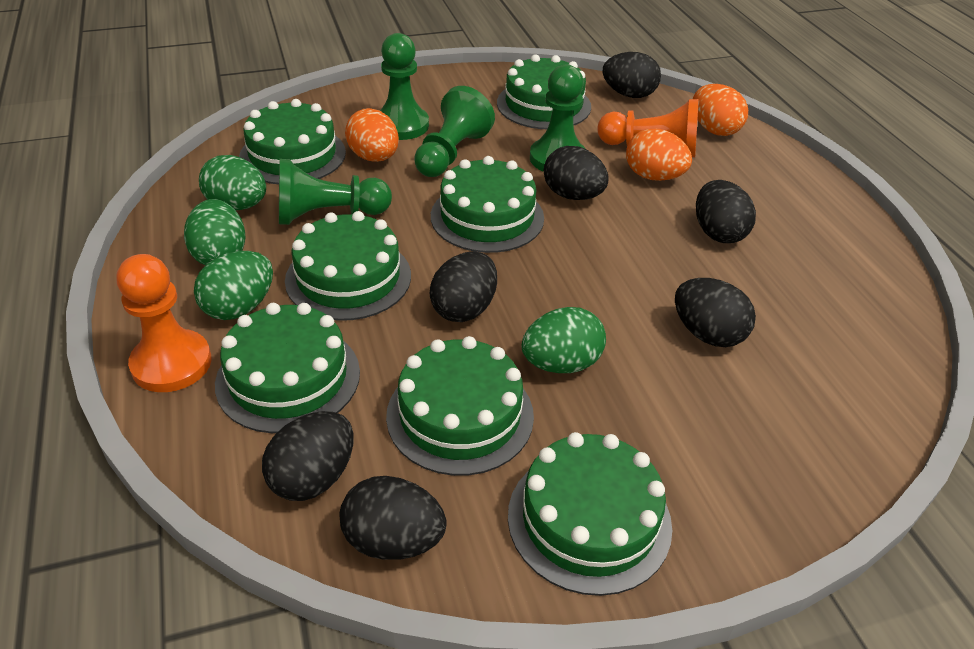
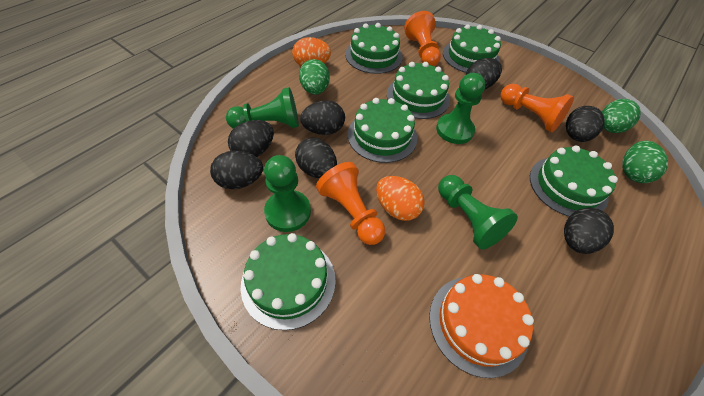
green cake: 7 -> 6
green egg: 4 -> 3
orange cake: 0 -> 1
orange egg: 3 -> 2
orange pawn: 2 -> 3

